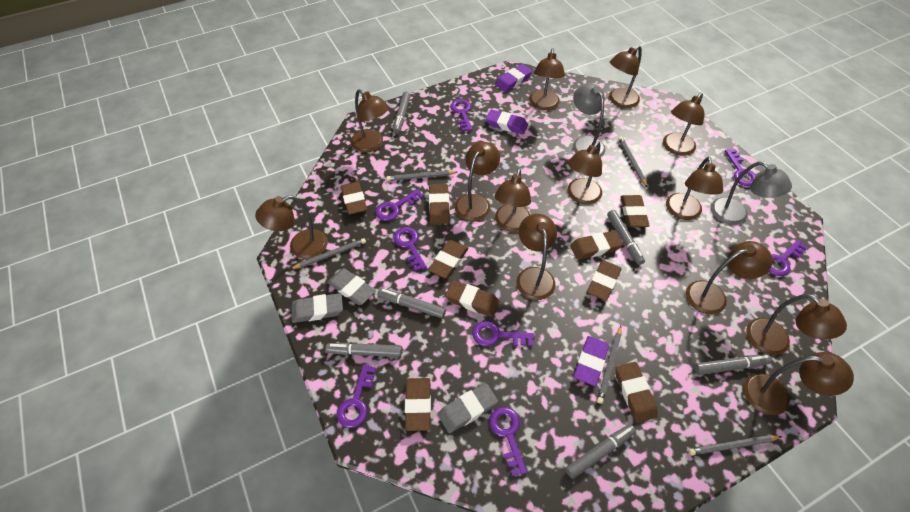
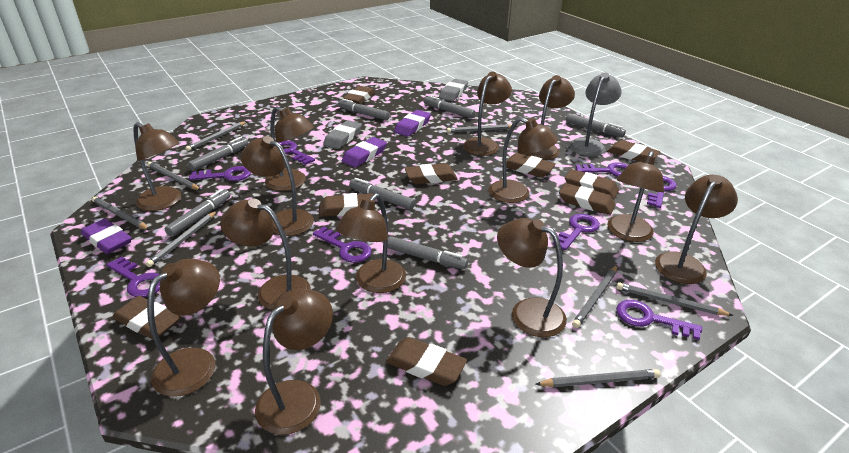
grey eraser: 3 -> 2
grey lamp: 2 -> 1
grey marker: 6 -> 7
grey pencil: 5 -> 8

